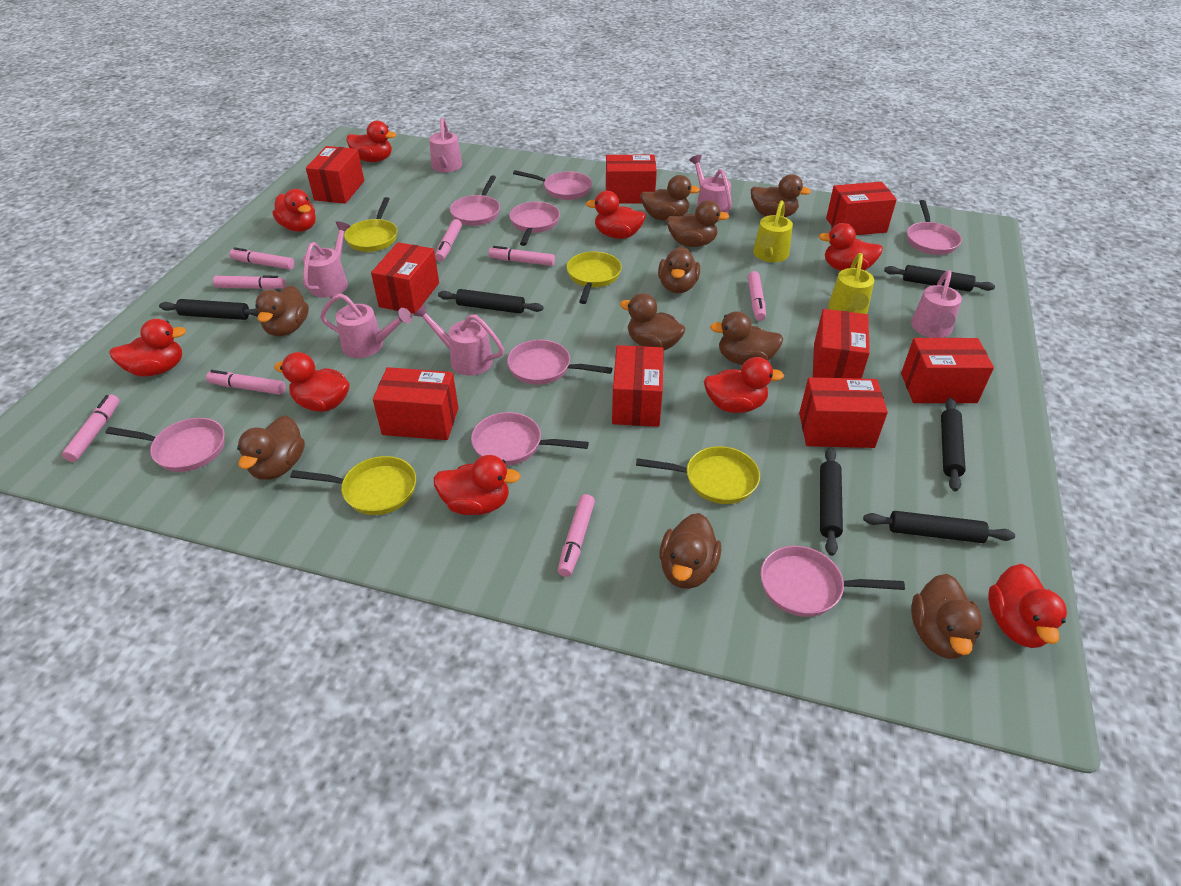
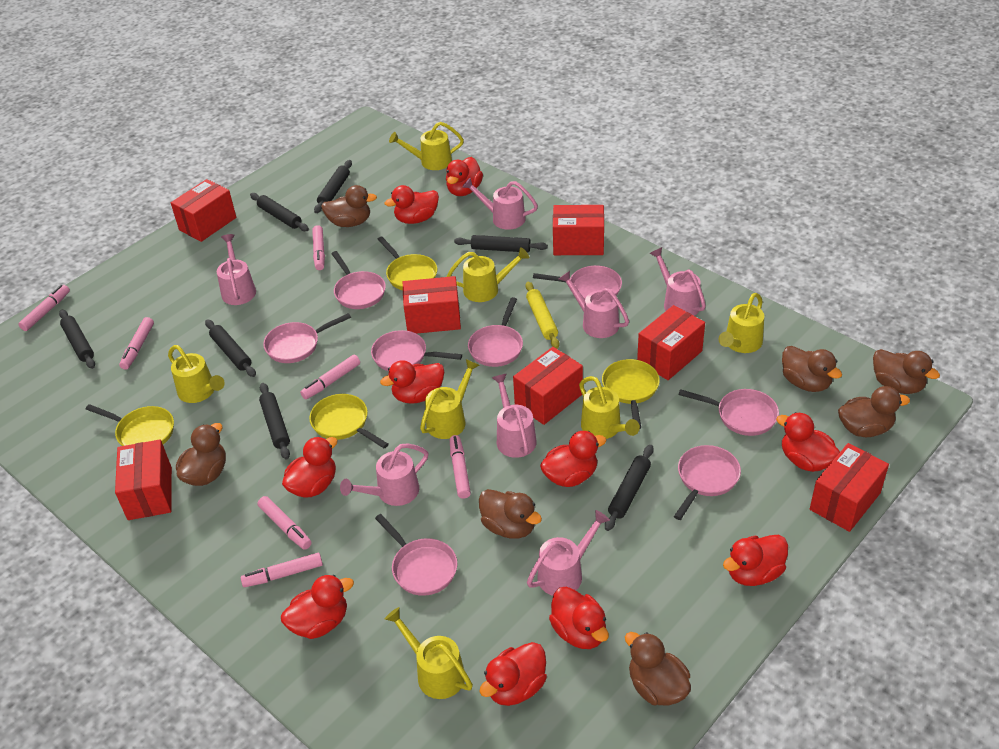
black rolling pin: 6 -> 7
brown duck: 10 -> 7
pink marker: 8 -> 7
pink watering can: 6 -> 7
red box: 9 -> 7
red duck: 9 -> 10
yellow rolling pin: 0 -> 1
yellow watering can: 2 -> 7

